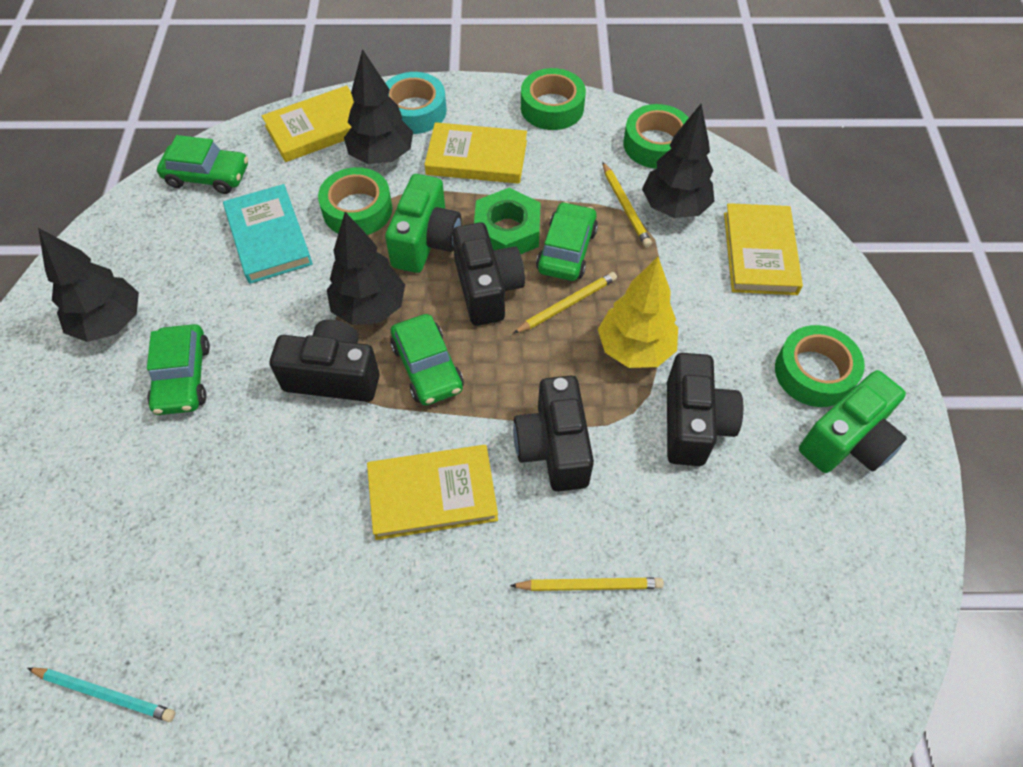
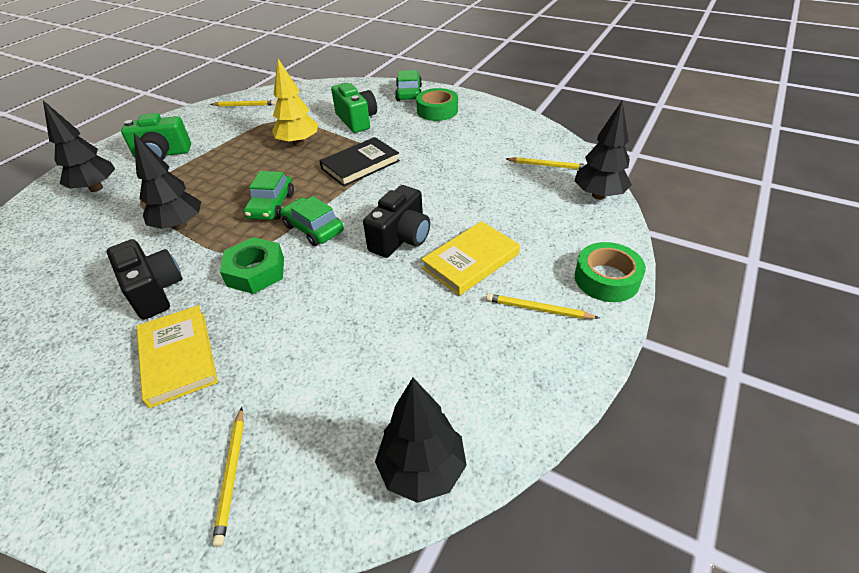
black book: 0 -> 1
black camera: 4 -> 2
green car: 4 -> 3
green tape: 4 -> 2
turquoise book: 1 -> 0
turquoise pencil: 1 -> 0
turquoise tape: 1 -> 0
yellow book: 4 -> 2
yellow pencil: 3 -> 4

